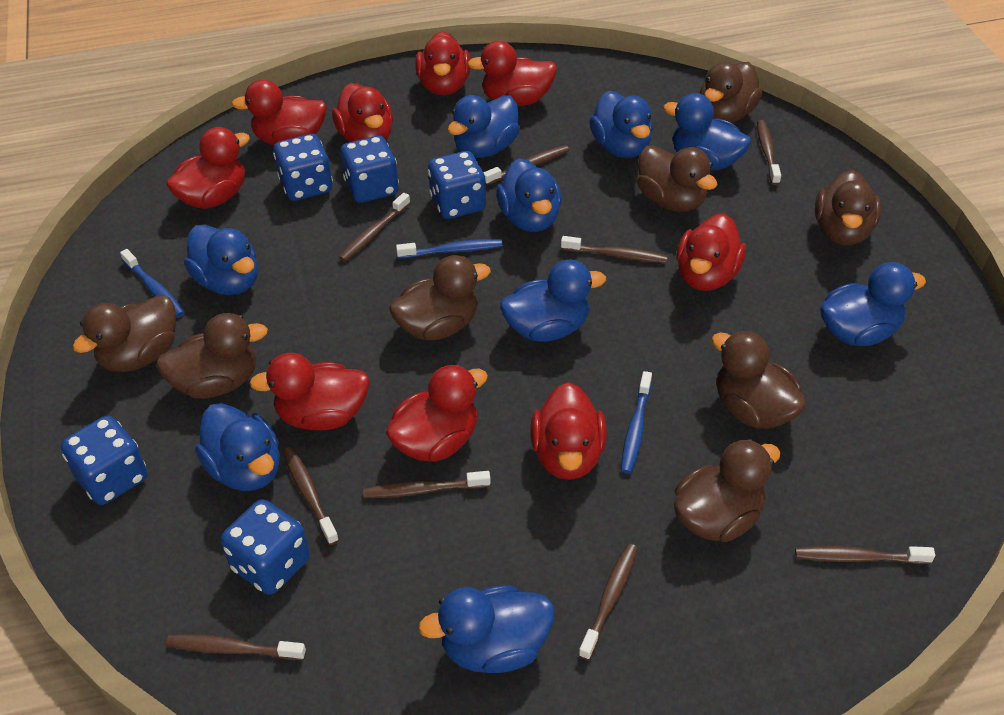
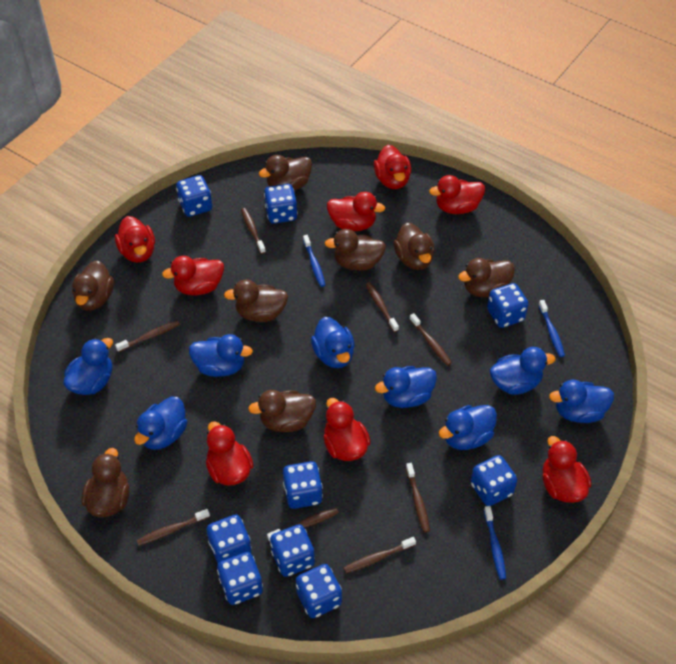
blue dice: 5 -> 9
blue duck: 9 -> 8
brown toothbrush: 9 -> 8
red duck: 9 -> 8

